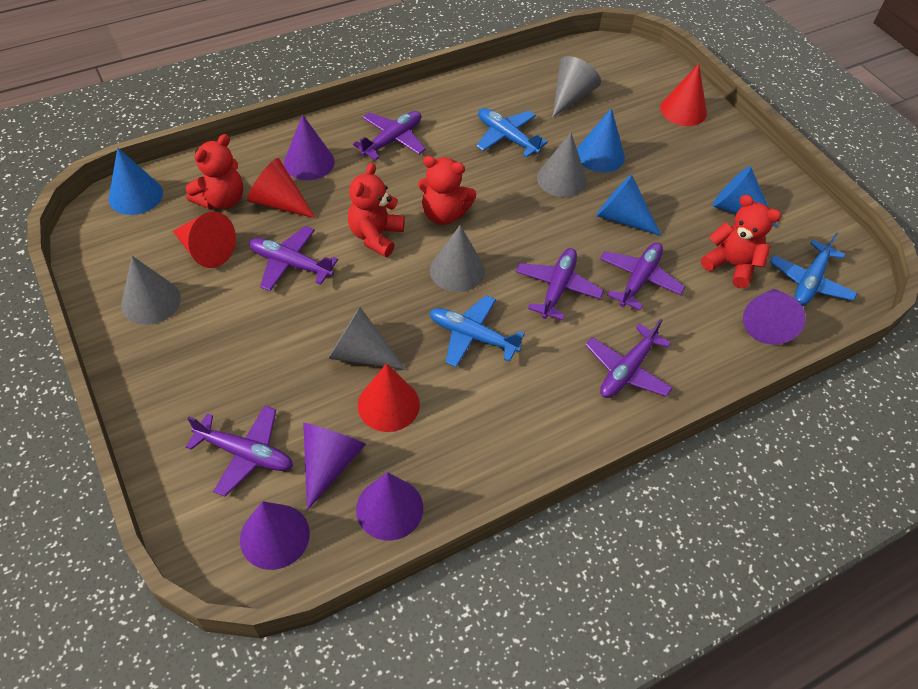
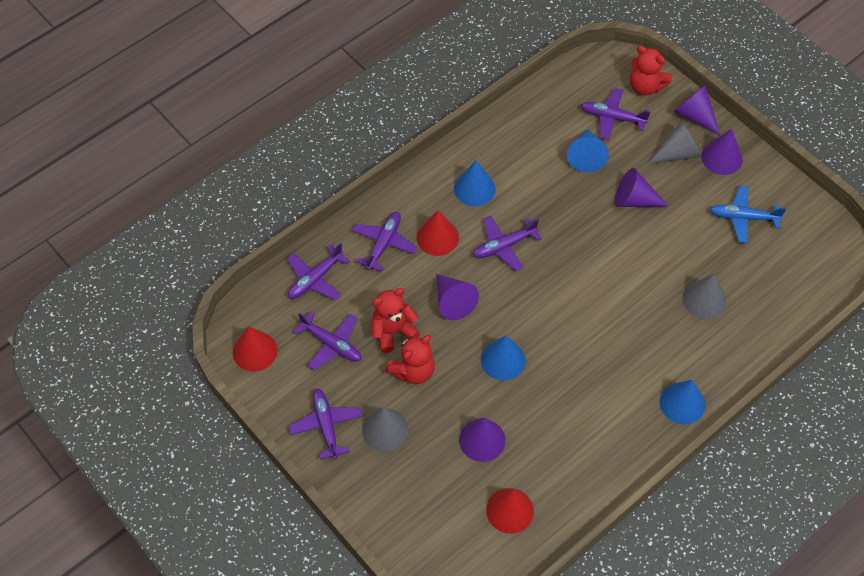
blue plane: 3 -> 1
grey cone: 5 -> 3
red cone: 4 -> 3
red teddy bear: 4 -> 3

